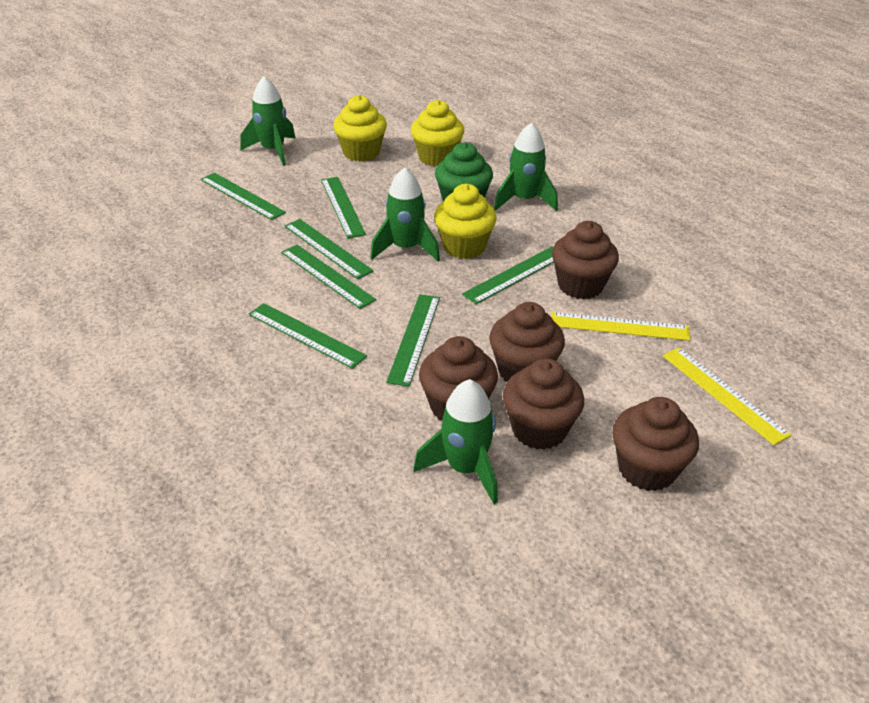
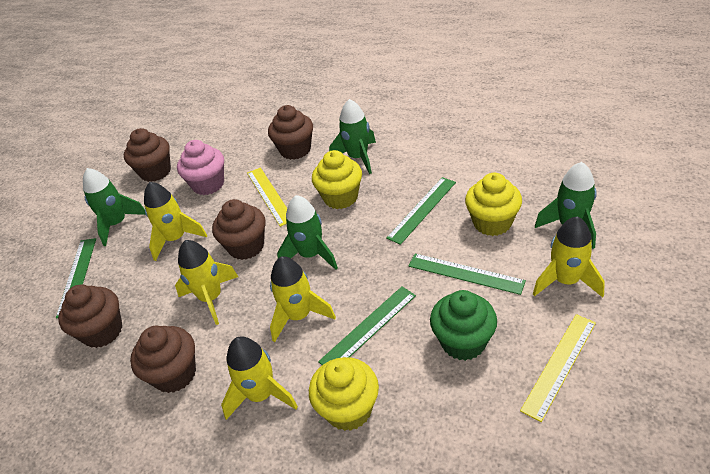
green ruler: 7 -> 4
pink cupcake: 0 -> 1
yellow rocket: 0 -> 5

